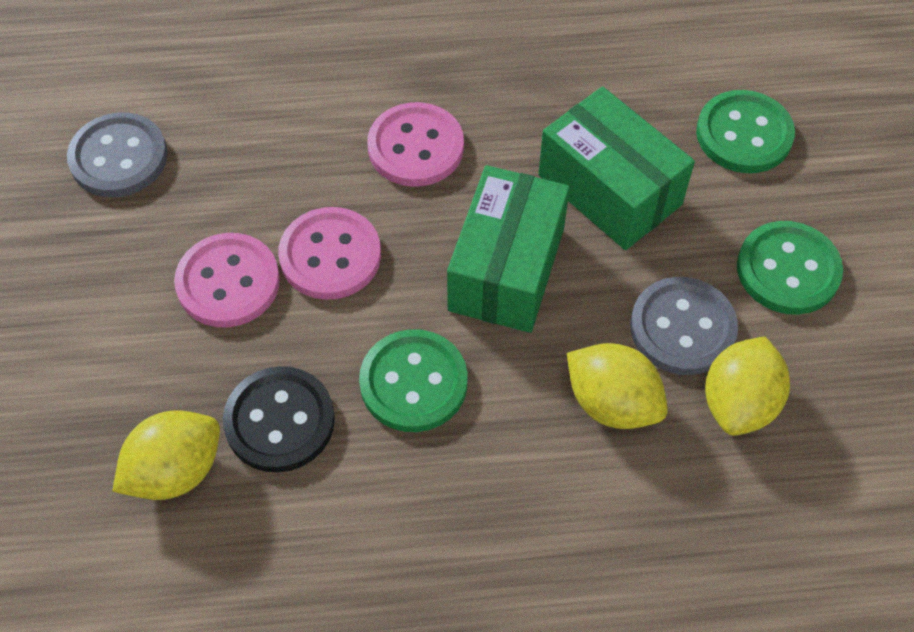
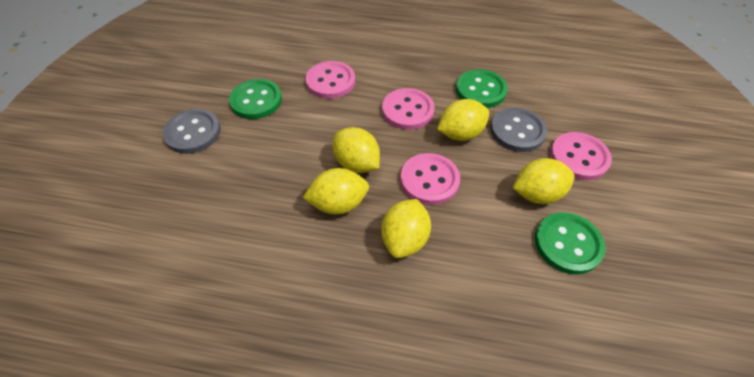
black button: 1 -> 0
green box: 2 -> 0
pink button: 3 -> 4
yellow lemon: 3 -> 5

